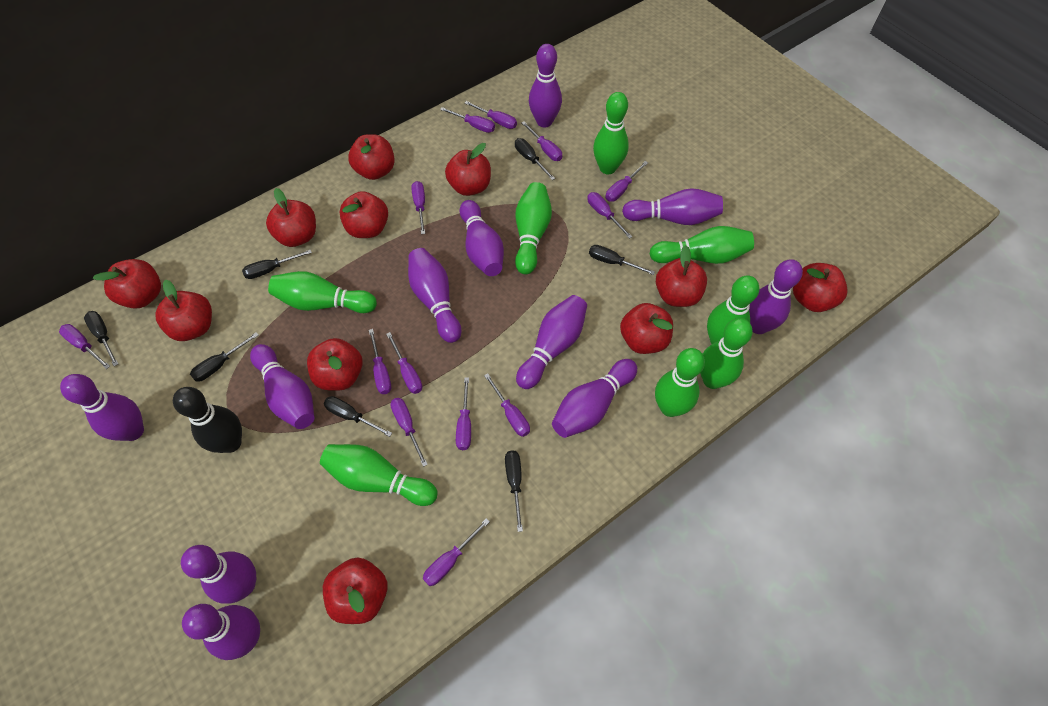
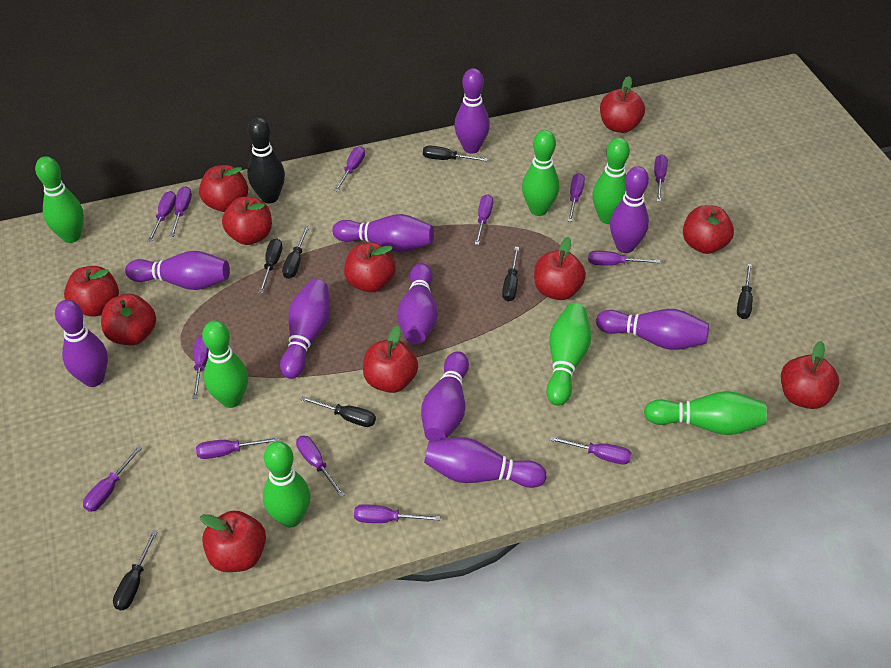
green bowling pin: 8 -> 7
purple bowling pin: 11 -> 10

